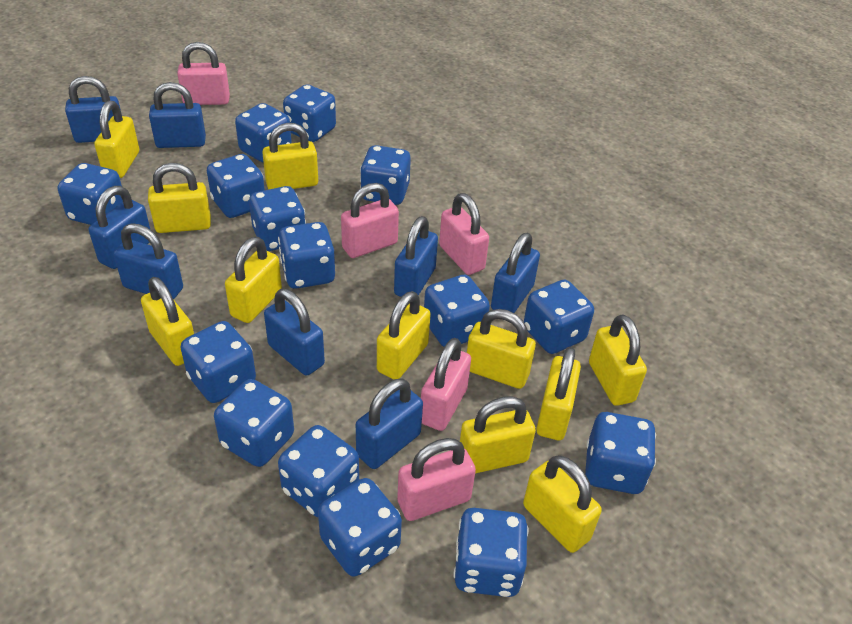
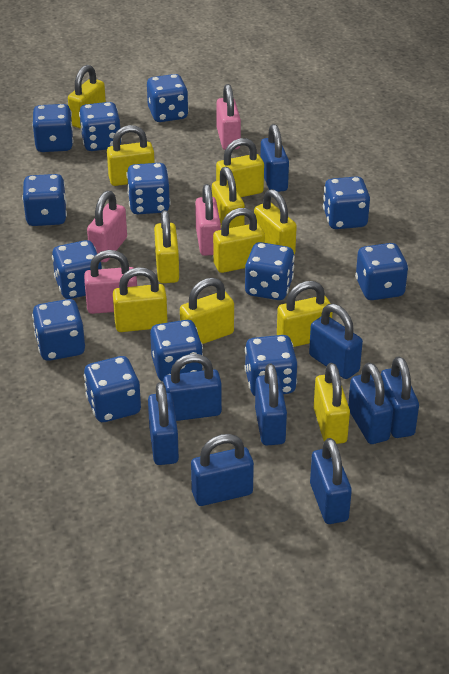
blue dice: 15 -> 13
blue padlock: 8 -> 9
pink padlock: 5 -> 4

